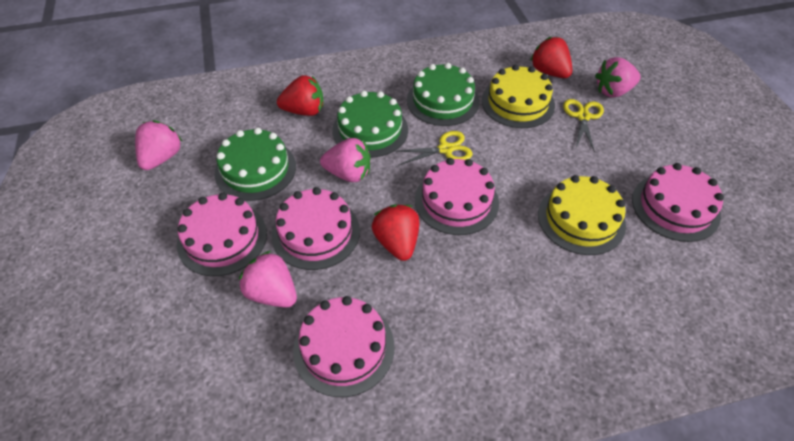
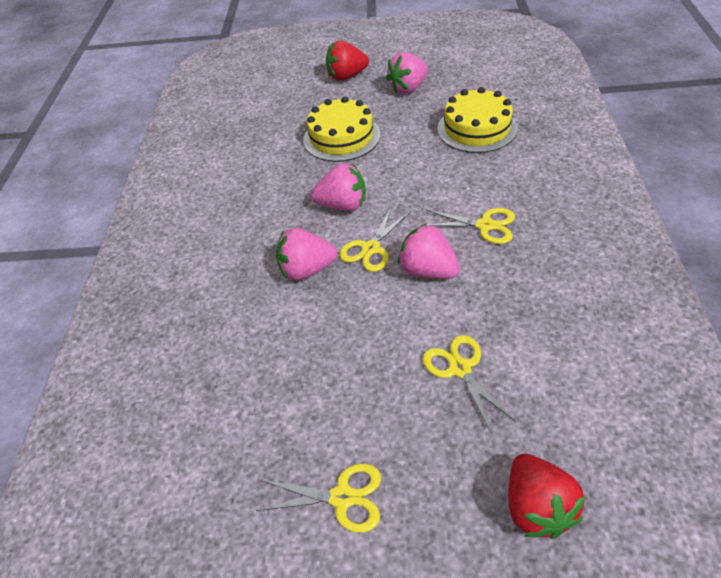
green cake: 3 -> 0
pink cake: 5 -> 0
red strawberry: 3 -> 2
yellow scissors: 2 -> 4

